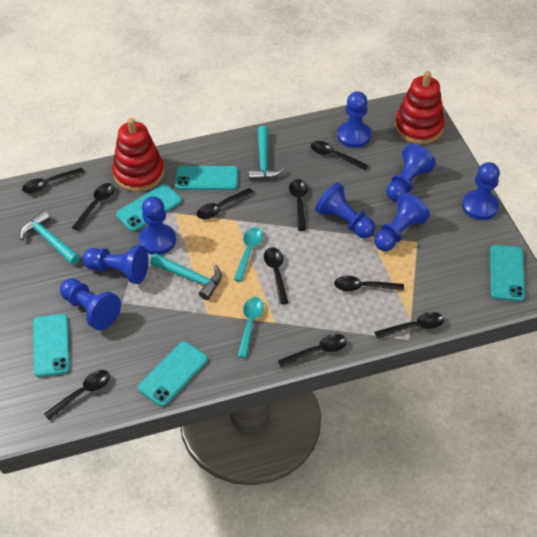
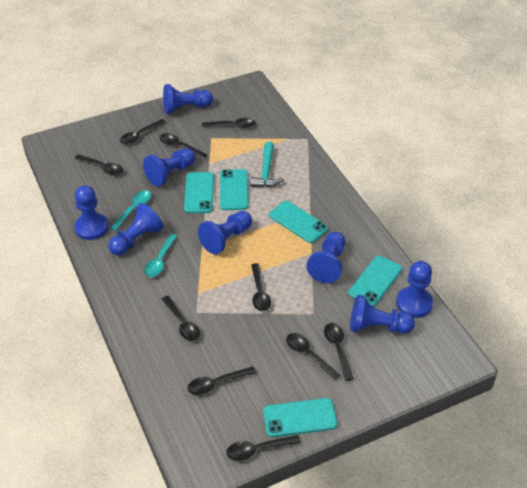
red stacking toy: 2 -> 0
turquoise hammer: 3 -> 1

